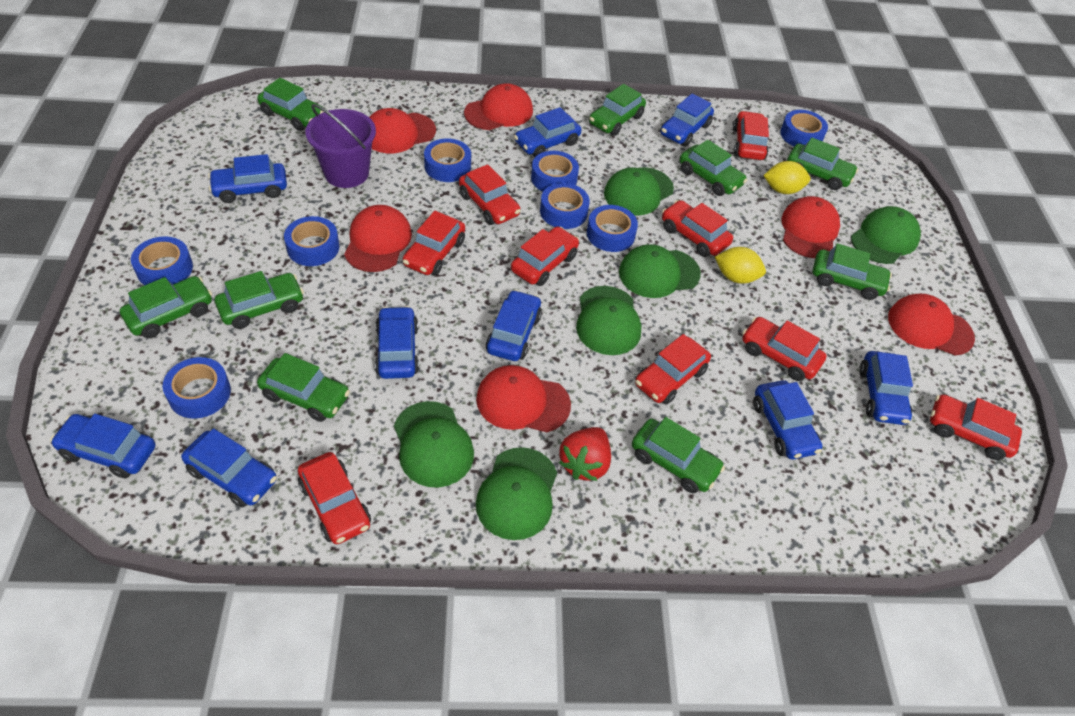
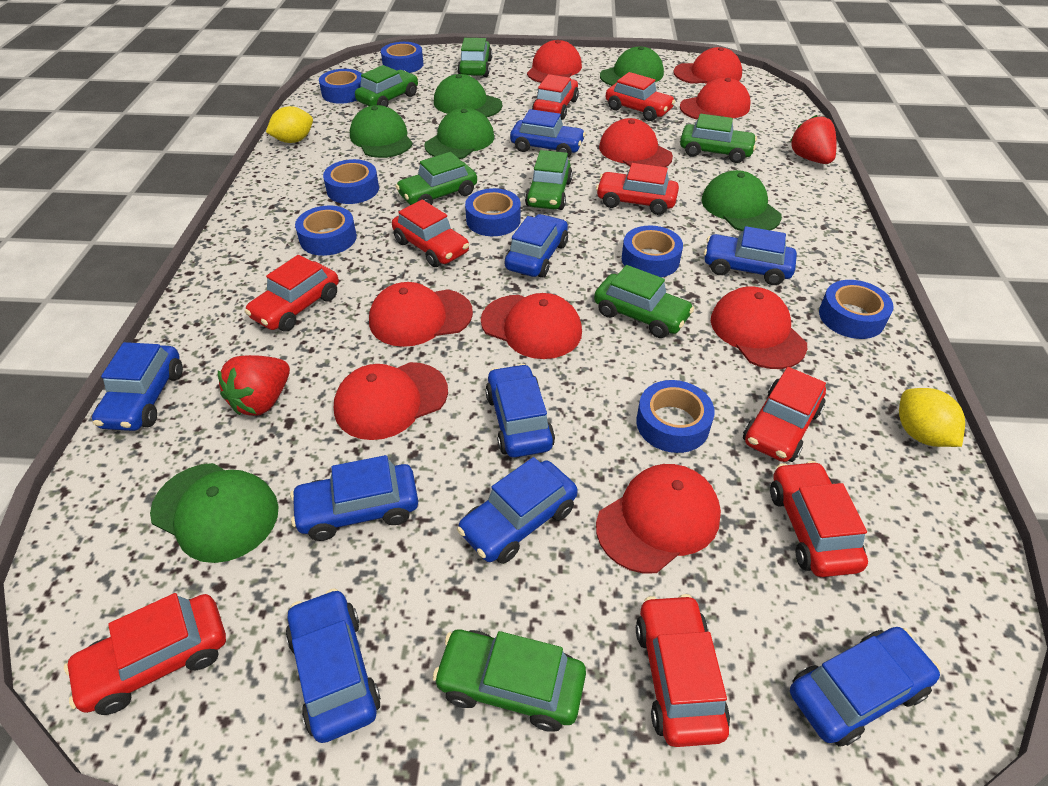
green car: 9 -> 7
purple bucket: 1 -> 0
red cap: 6 -> 9
red strawberry: 1 -> 2

